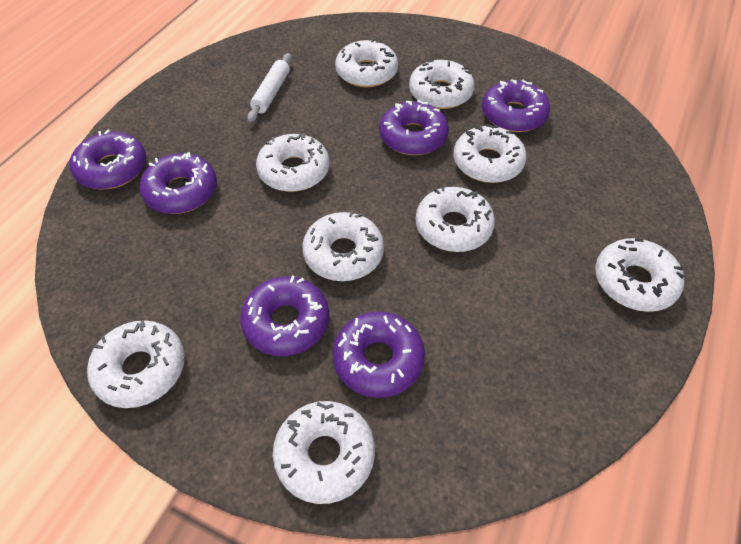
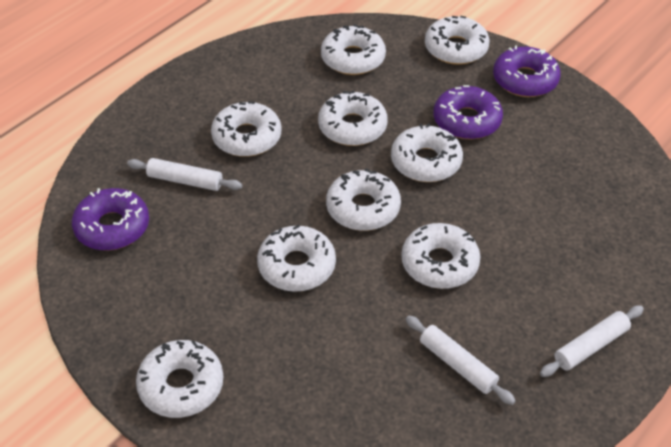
purple donut: 6 -> 3
white rolling pin: 1 -> 3

